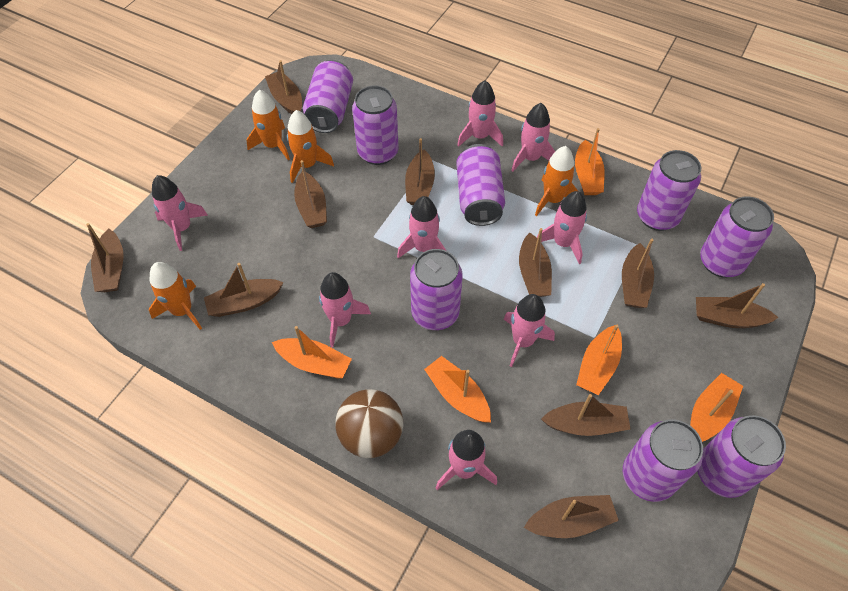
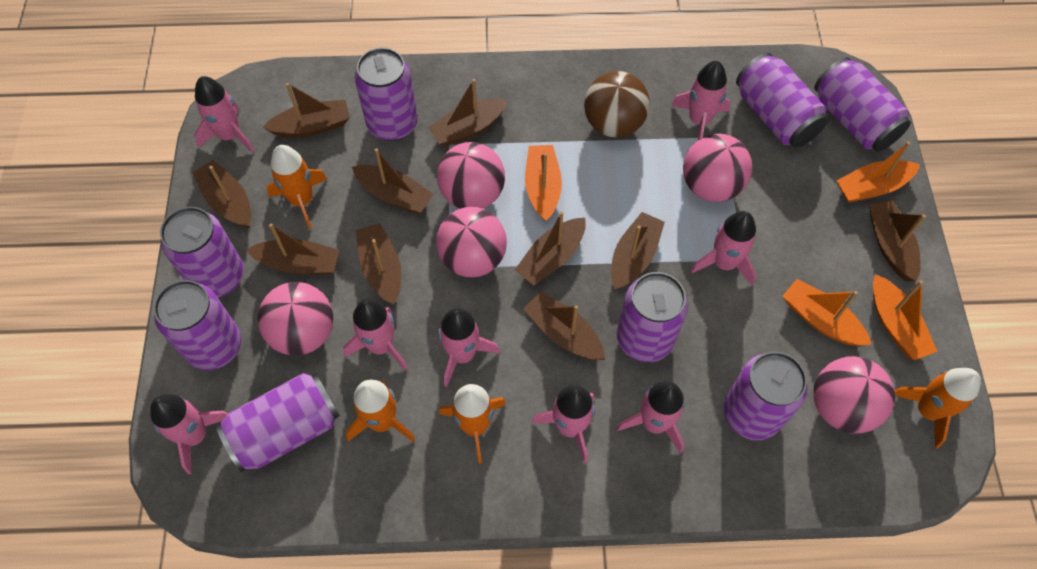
orange boat: 5 -> 4
pink ball: 0 -> 5

